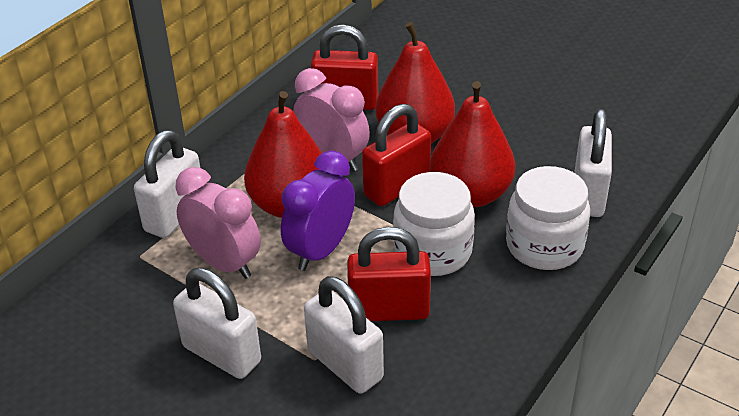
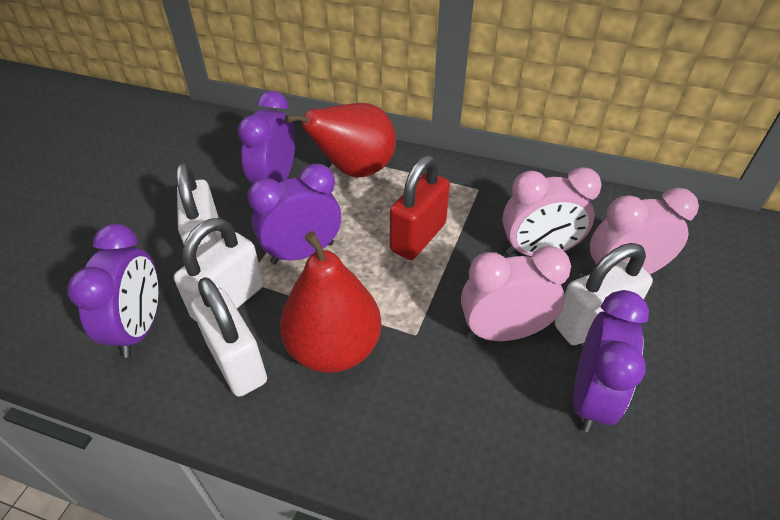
pink clock: 2 -> 3
purple clock: 1 -> 4
red padlock: 3 -> 1
red pear: 3 -> 2
white jar: 2 -> 0

